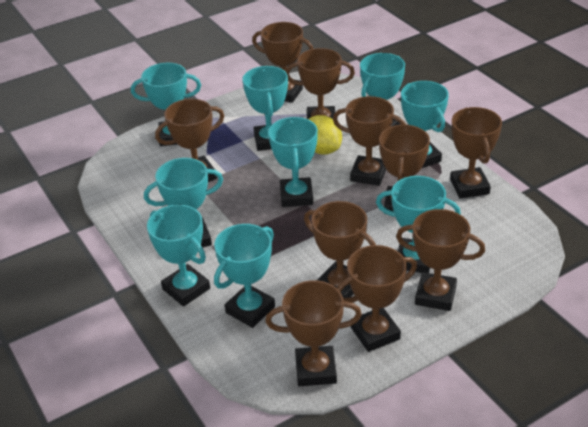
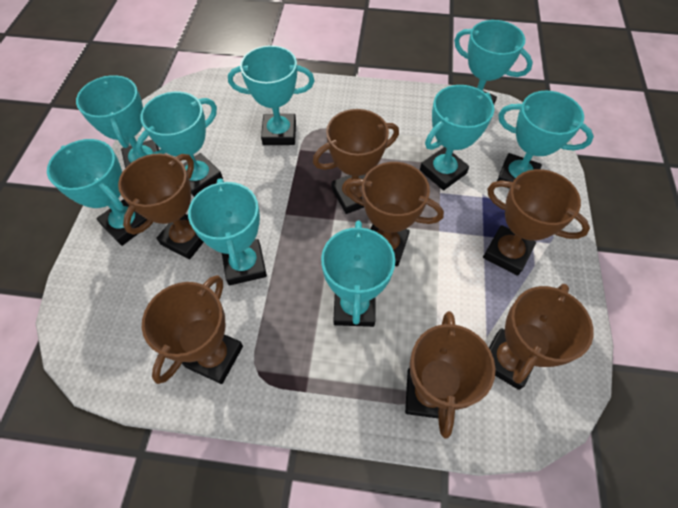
brown trophy: 10 -> 7
yellow lemon: 1 -> 0

